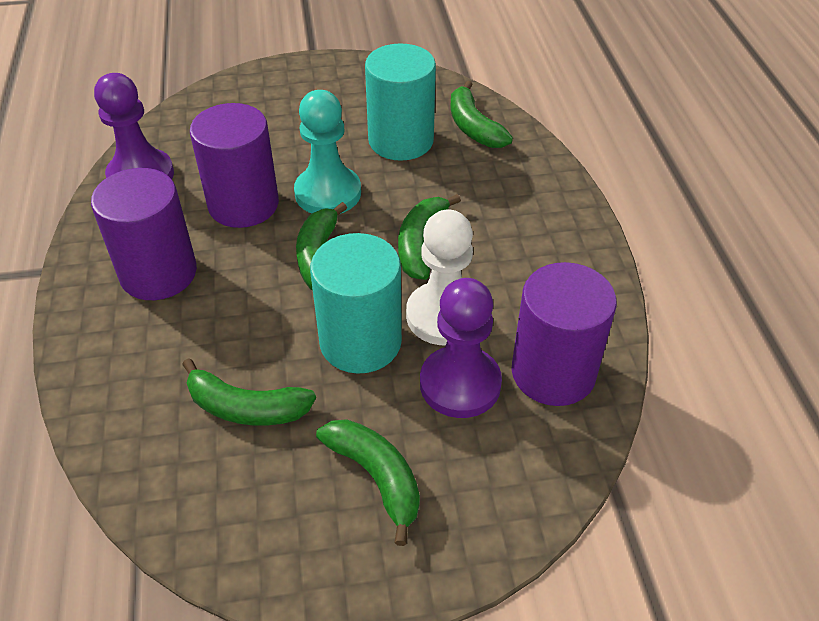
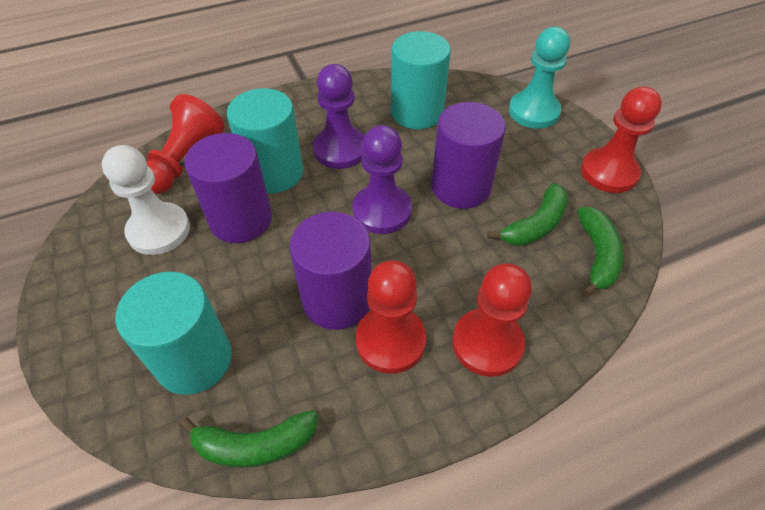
green banana: 5 -> 3
red pawn: 0 -> 4
turquoise cylinder: 2 -> 3

